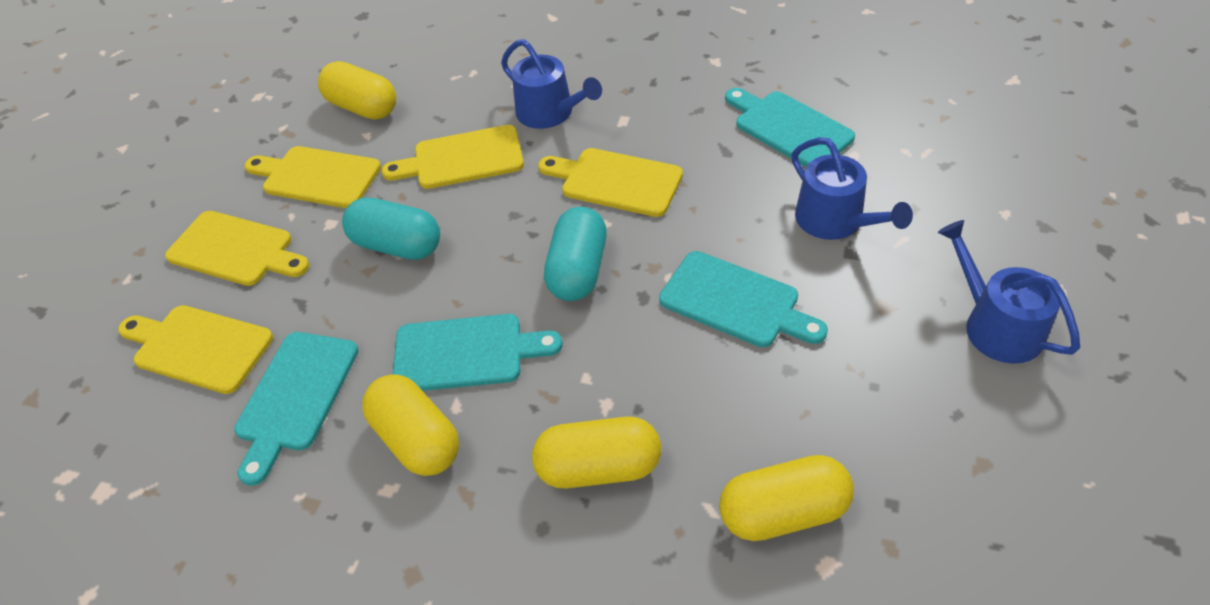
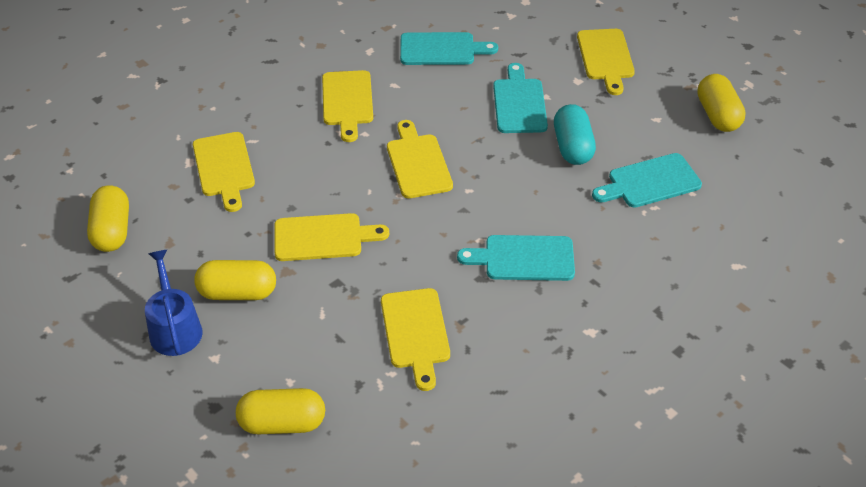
blue watering can: 3 -> 1
turquoise capsule: 2 -> 1
yellow cutting board: 5 -> 6

